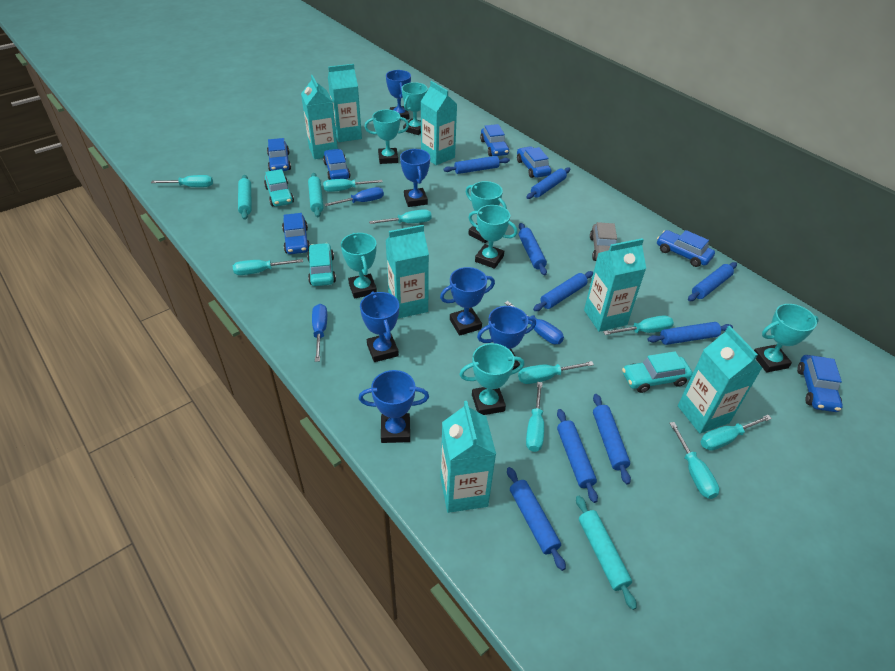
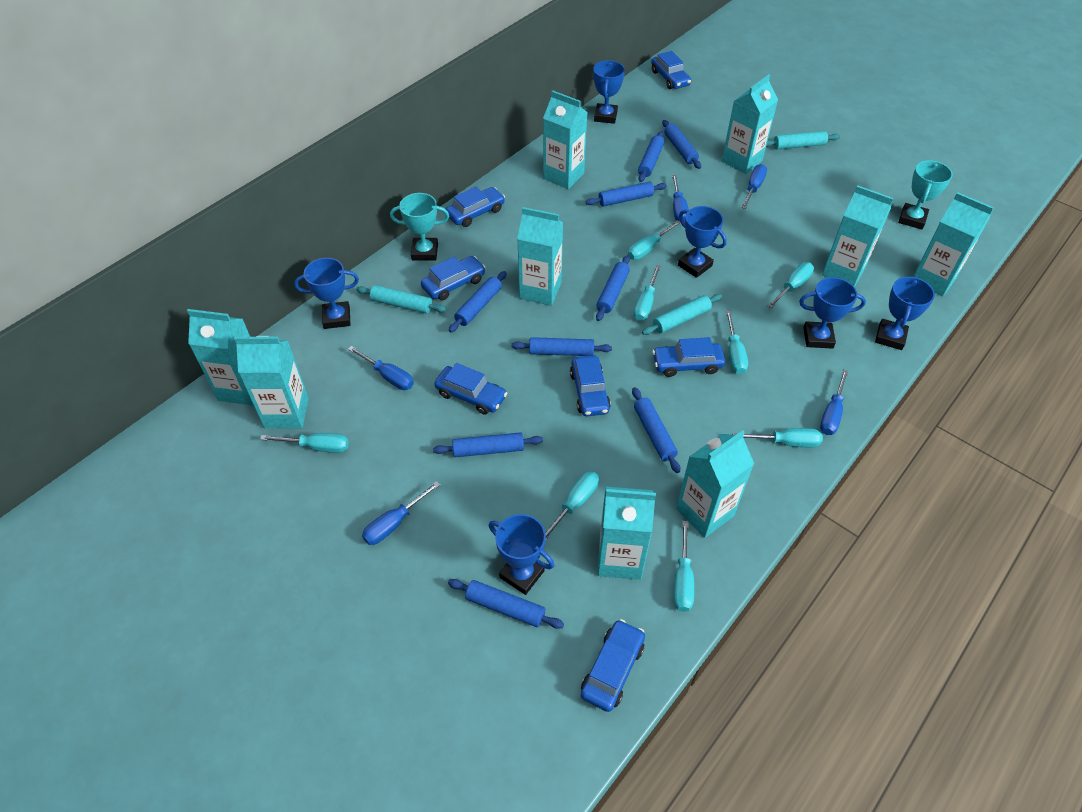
blue screwdriver: 3 -> 5
grey car: 1 -> 0
turquoise car: 3 -> 0
turquoise carton: 7 -> 9
turquoise screwdriver: 9 -> 8
turquoise trophy: 7 -> 2

